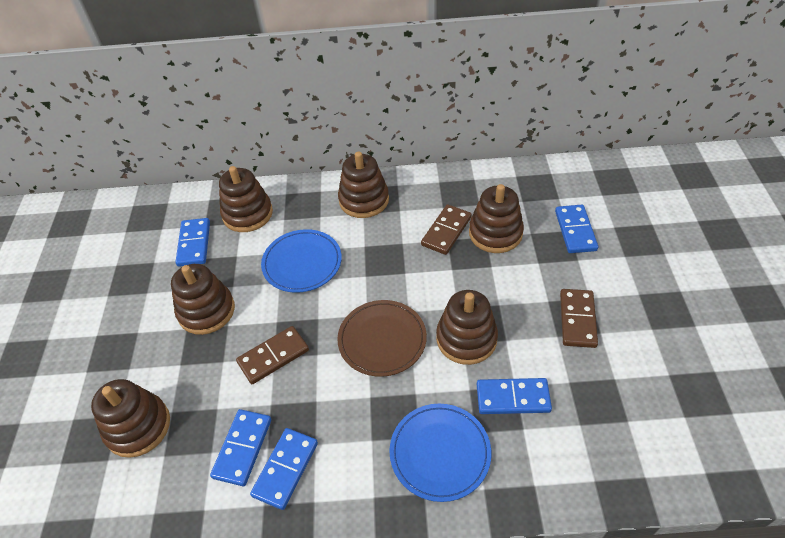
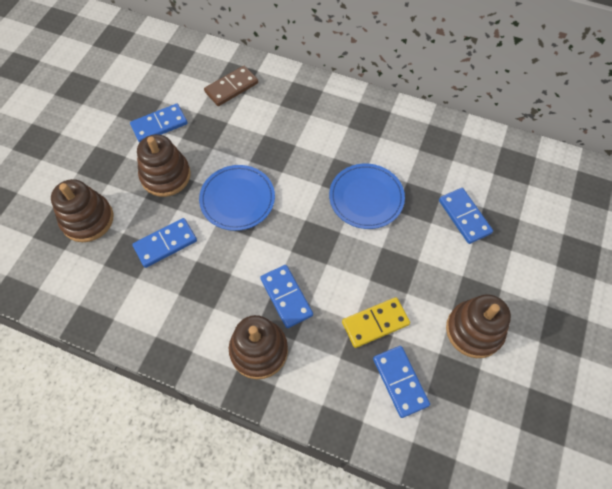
brown domino: 3 -> 1
brown plate: 1 -> 0
brown stacking toy: 6 -> 4
yellow domino: 0 -> 1

